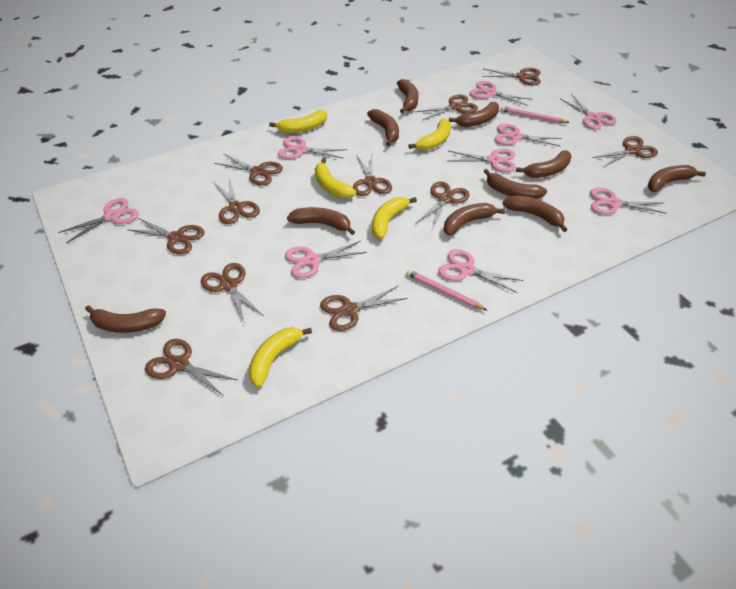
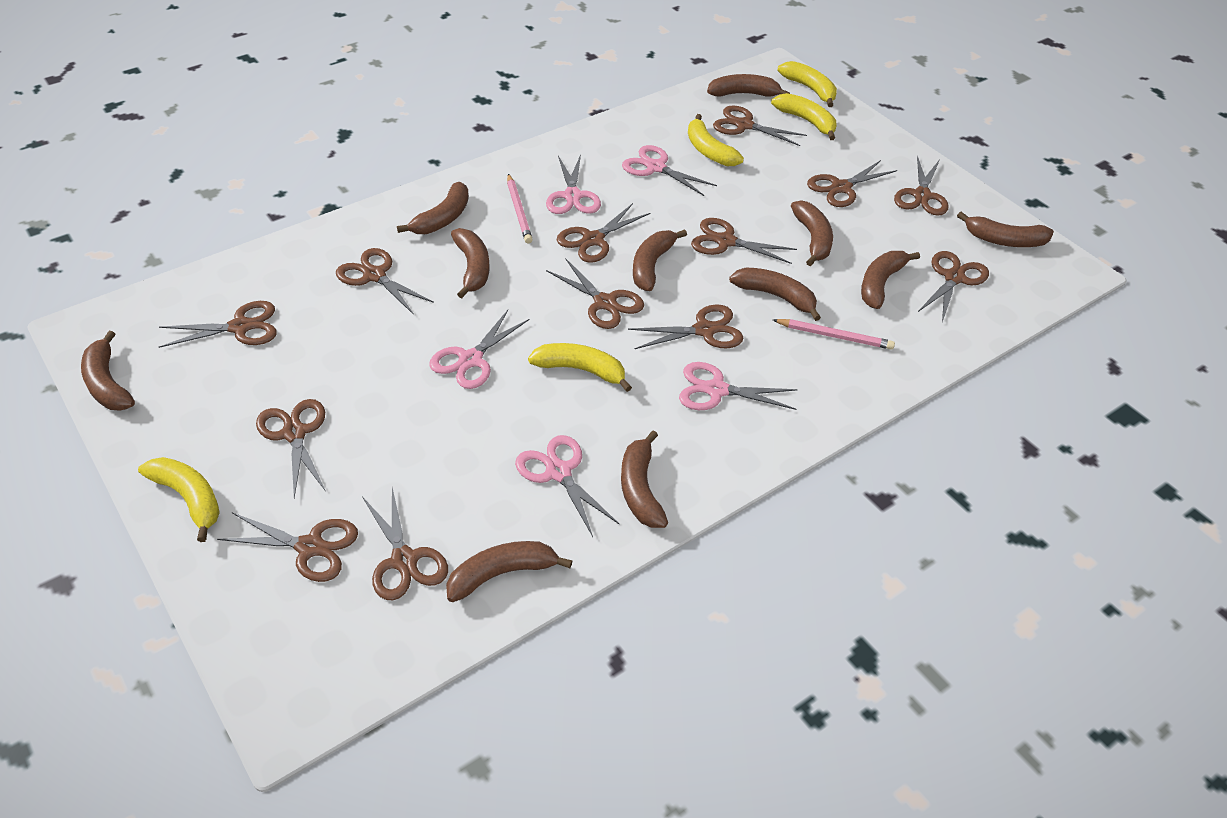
brown banana: 10 -> 11
brown scissors: 11 -> 13
pink scissors: 9 -> 5

